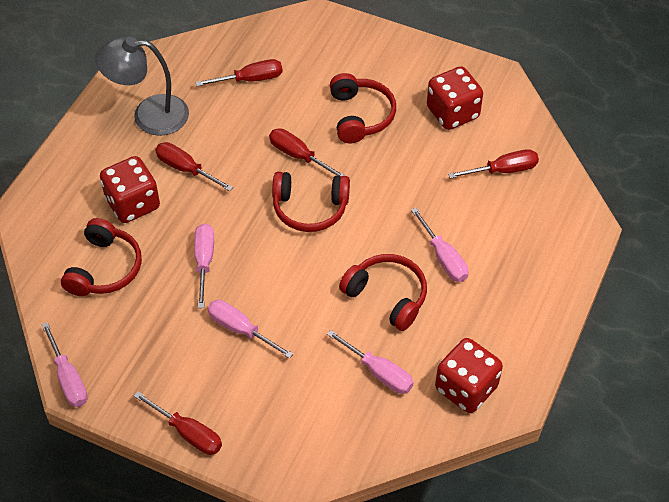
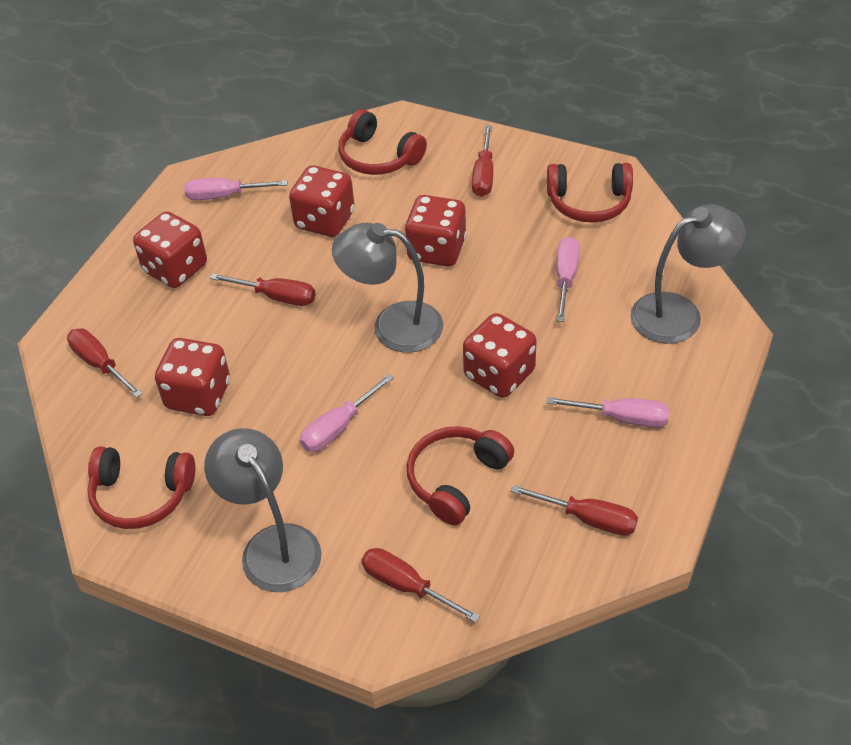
grey lamp: 1 -> 3
pink screwdriver: 5 -> 4
red dice: 3 -> 5

